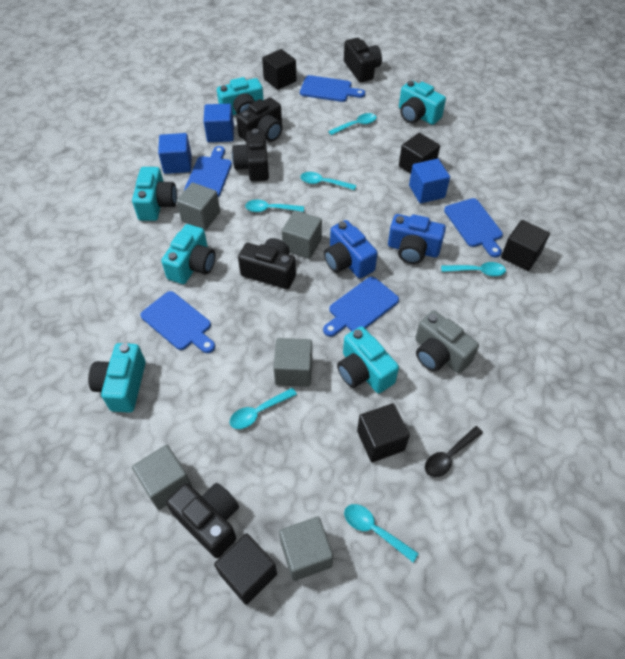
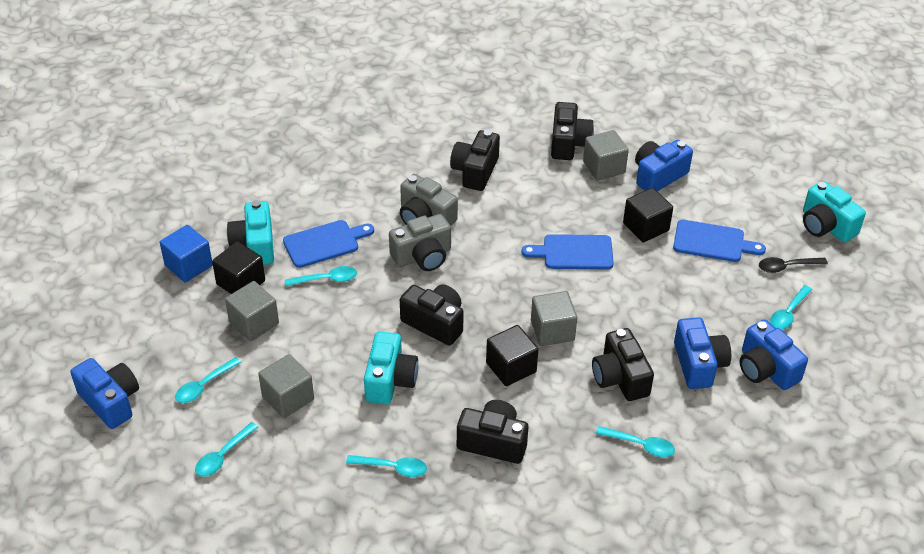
black cube: 5 -> 3
blue camera: 2 -> 4
blue cube: 3 -> 1
blue cutting board: 5 -> 3
grey camera: 1 -> 2
grey cube: 5 -> 4
turquoise camera: 6 -> 3

